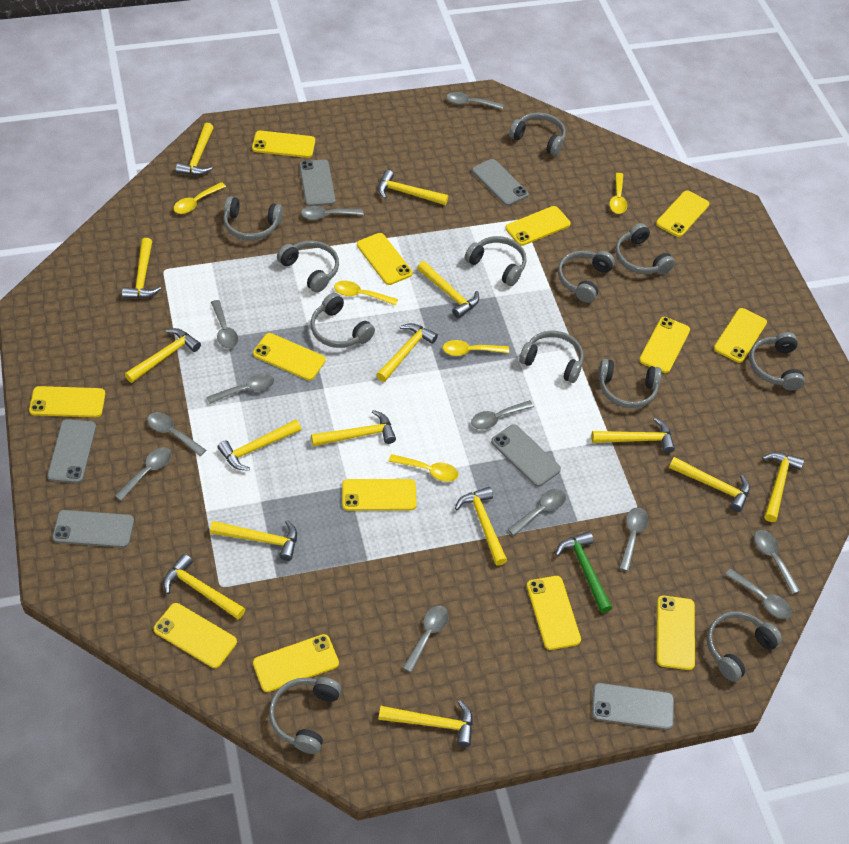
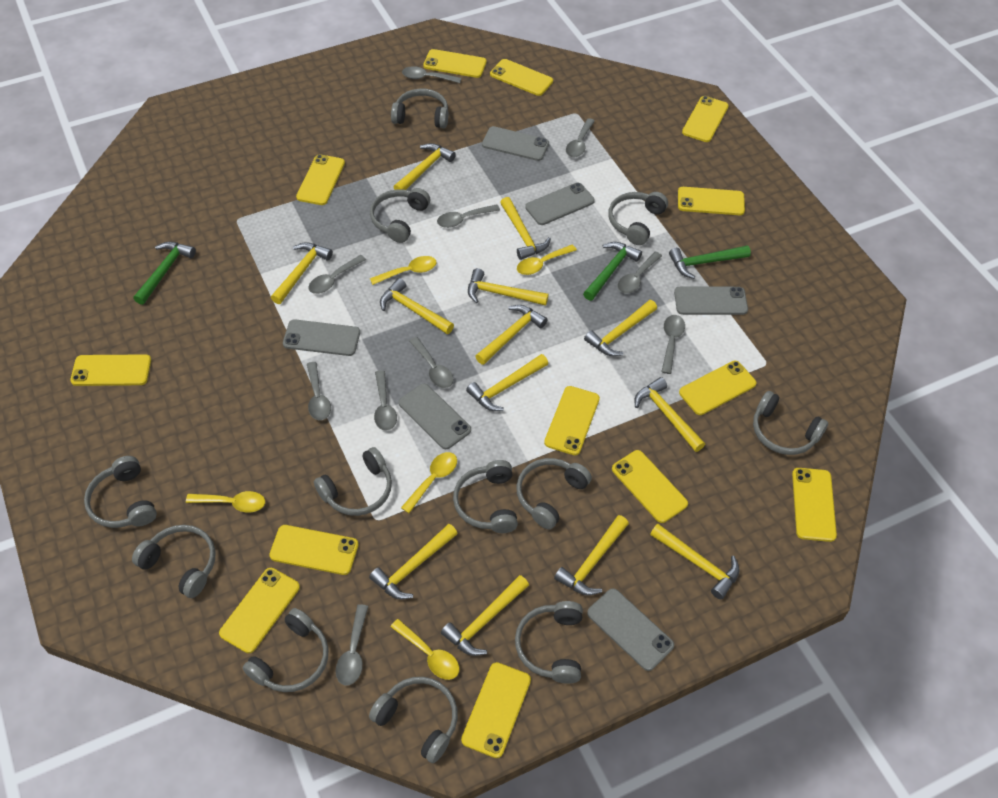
green hammer: 1 -> 3
grey spoon: 12 -> 10
yellow hammer: 15 -> 13

